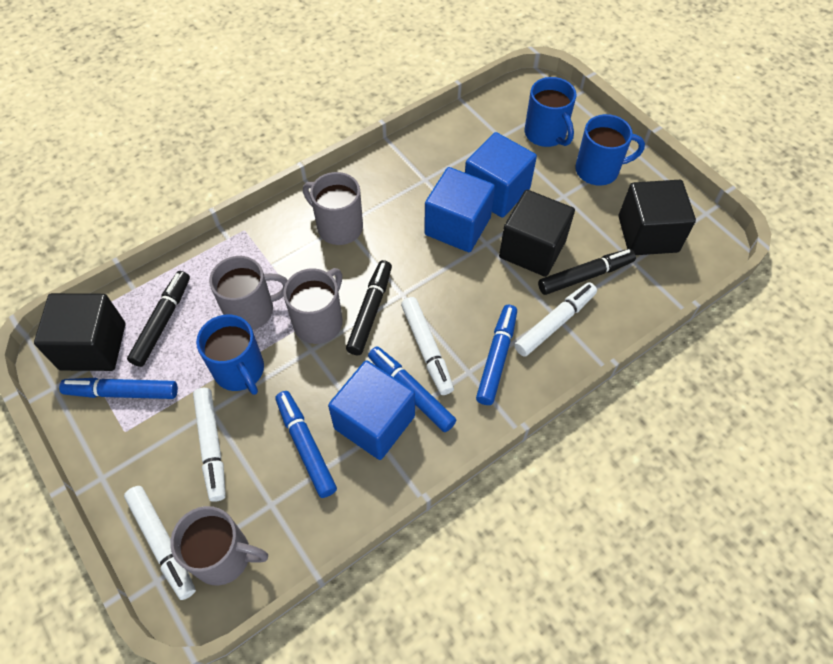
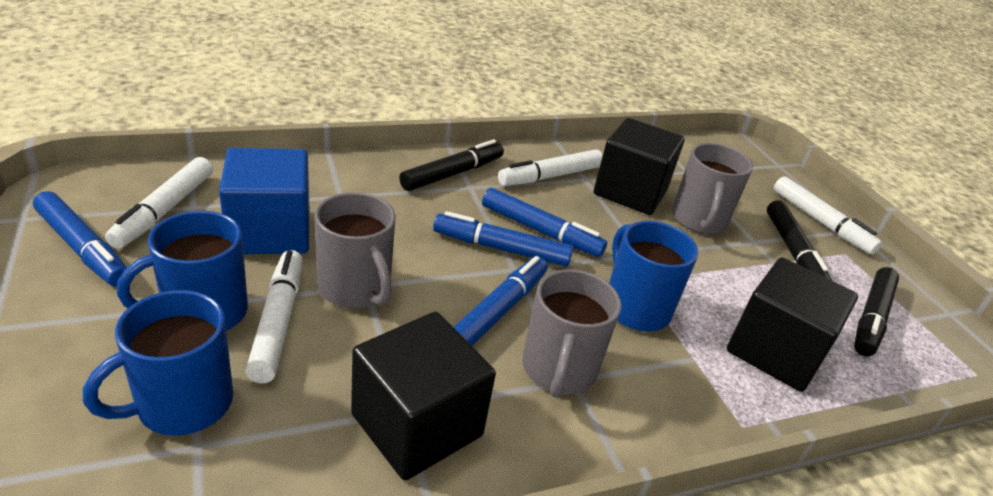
blue cube: 3 -> 1
grey mug: 4 -> 3

